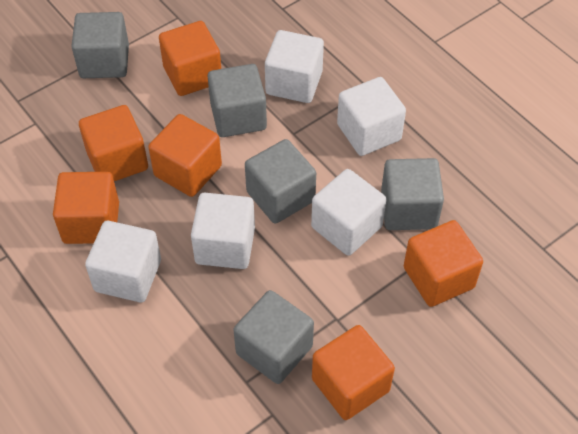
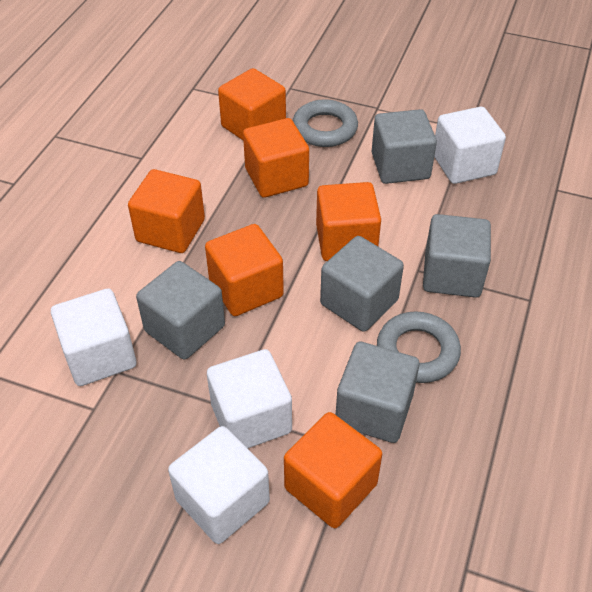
grey ring: 0 -> 2
white cube: 5 -> 4

